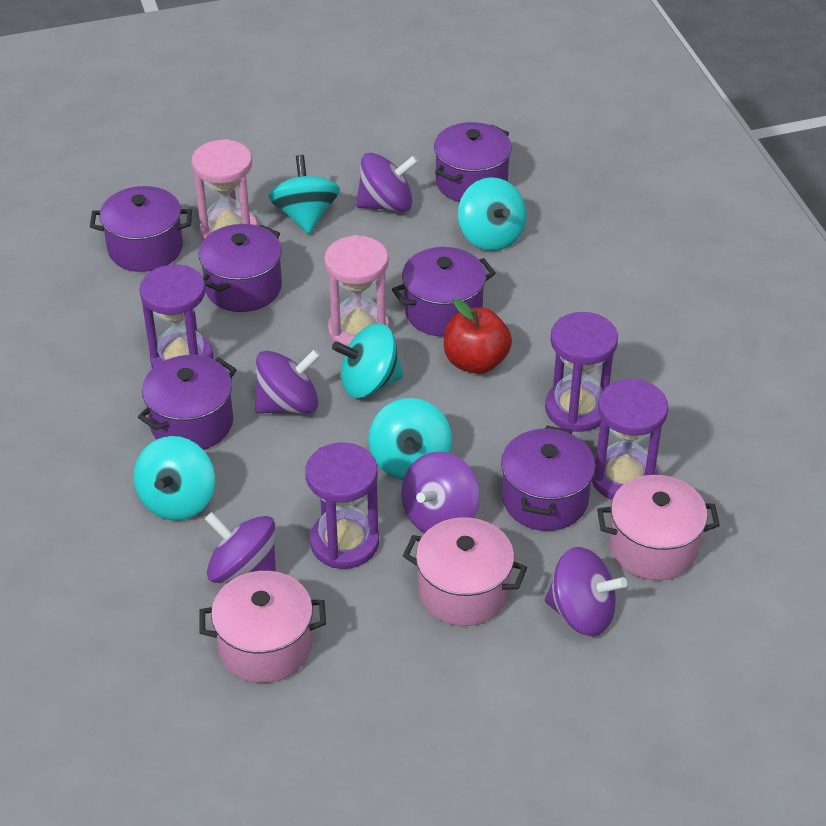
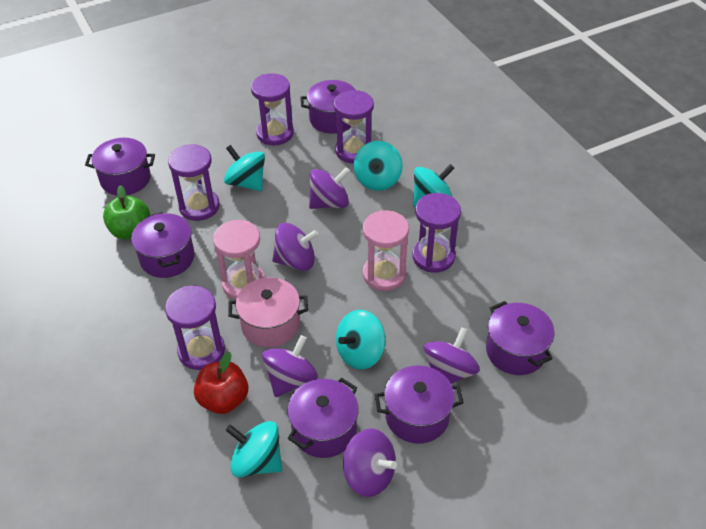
green apple: 0 -> 1
pink pot: 3 -> 1
purple hourglass: 4 -> 5

